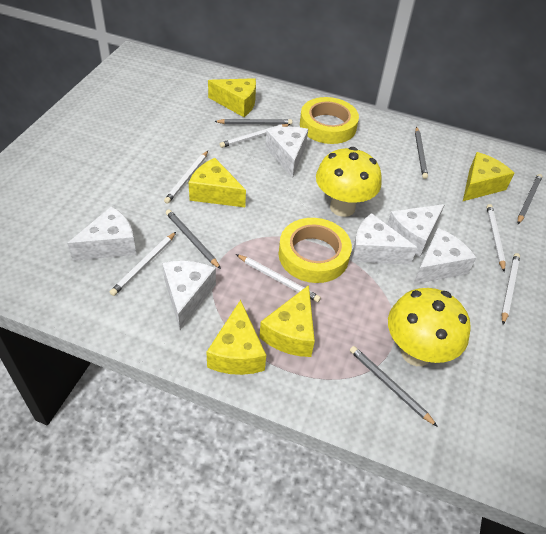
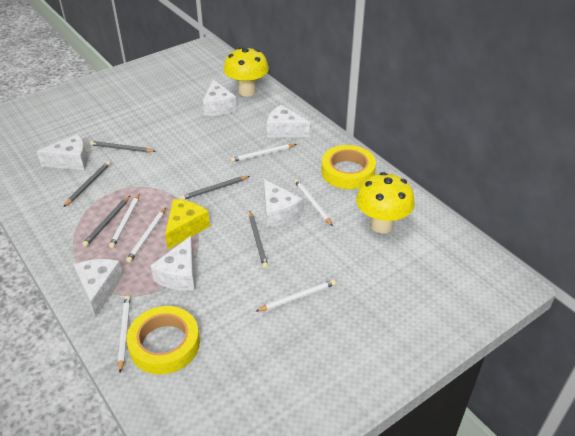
yellow cheese: 5 -> 1

